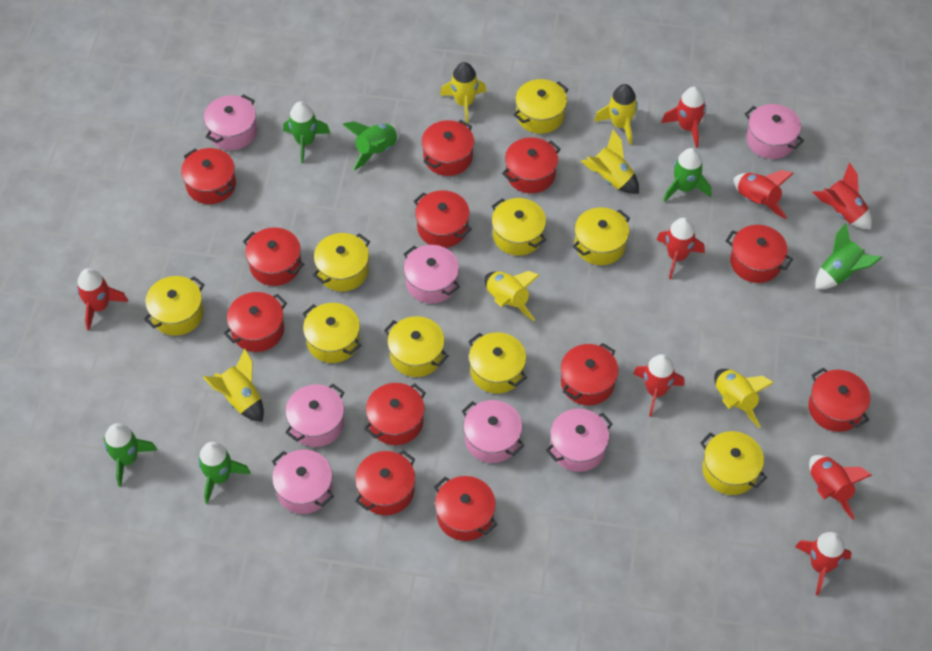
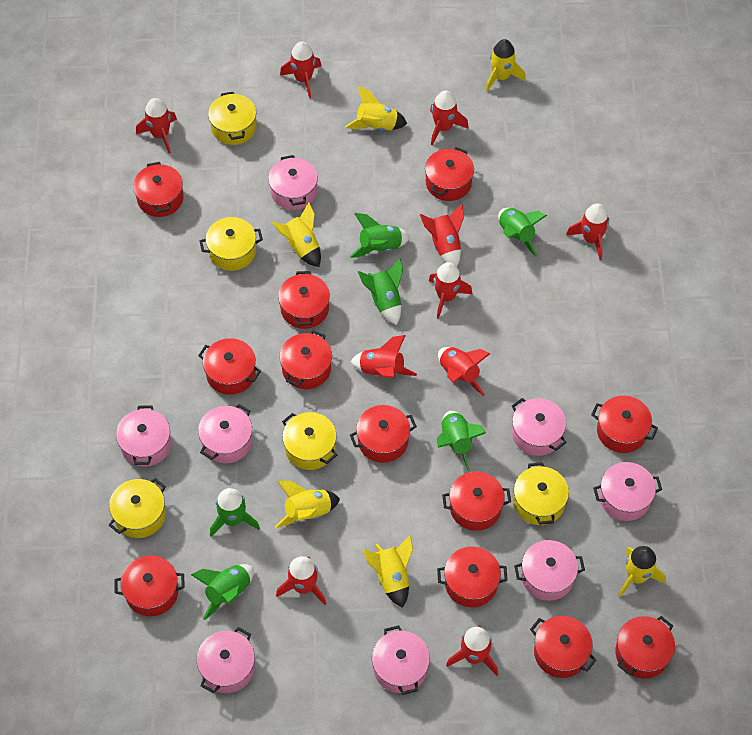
pink pot: 7 -> 8
red rocket: 8 -> 10
yellow pot: 9 -> 5

